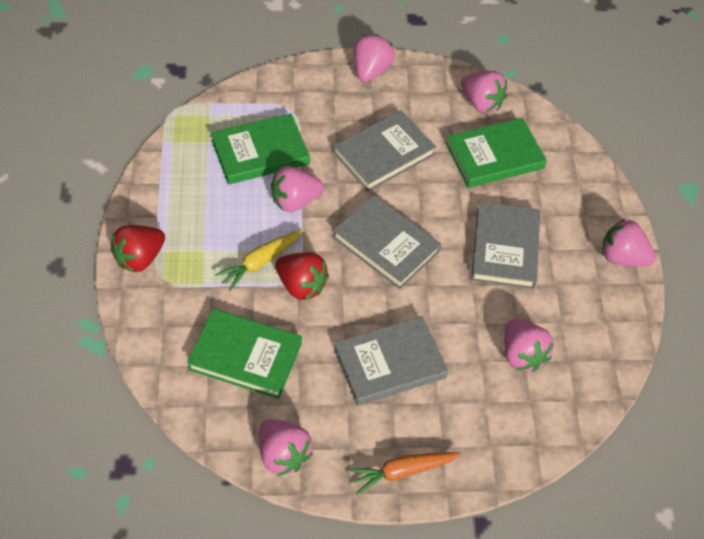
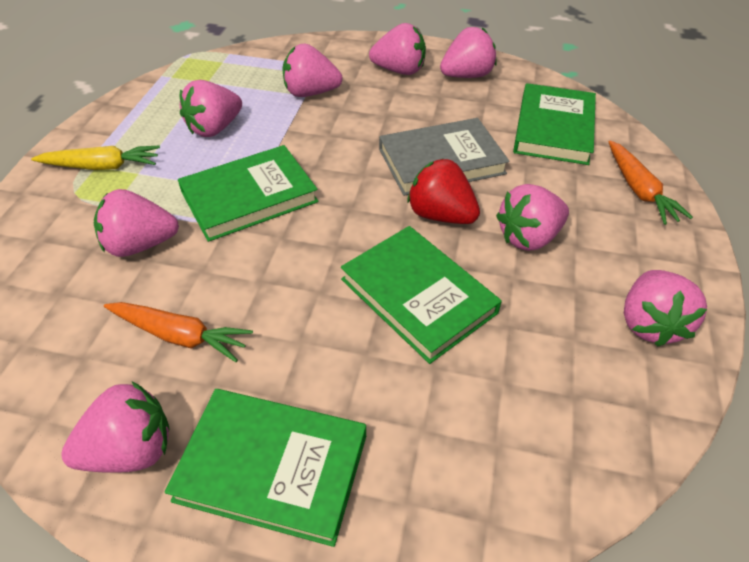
green book: 3 -> 4
grey book: 4 -> 1
orange carrot: 1 -> 2
pink strawberry: 6 -> 8
red strawberry: 2 -> 1

